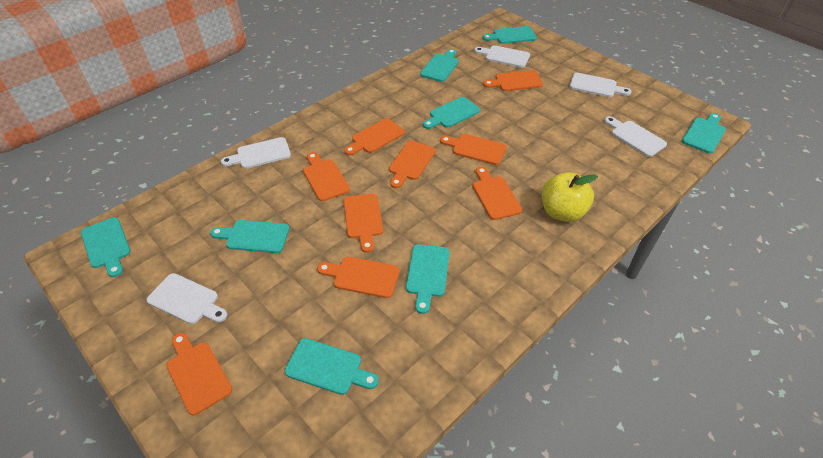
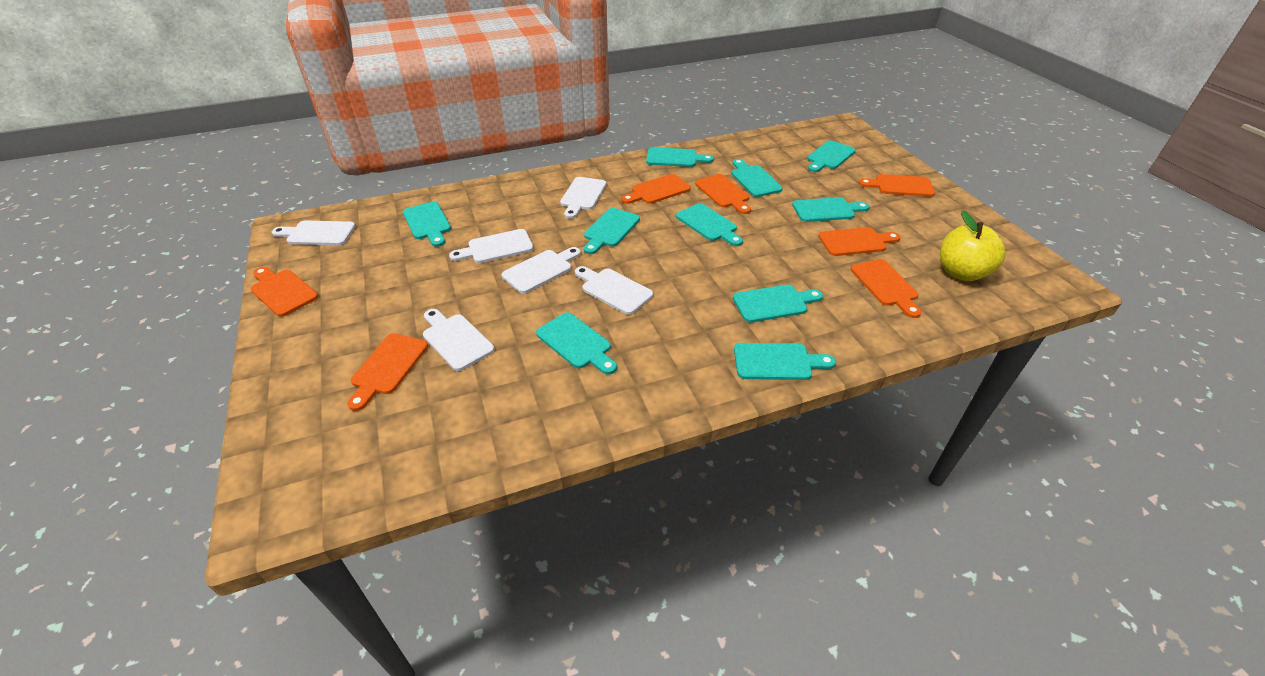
orange cutting board: 9 -> 7
turquoise cutting board: 8 -> 10
white cutting board: 5 -> 6

